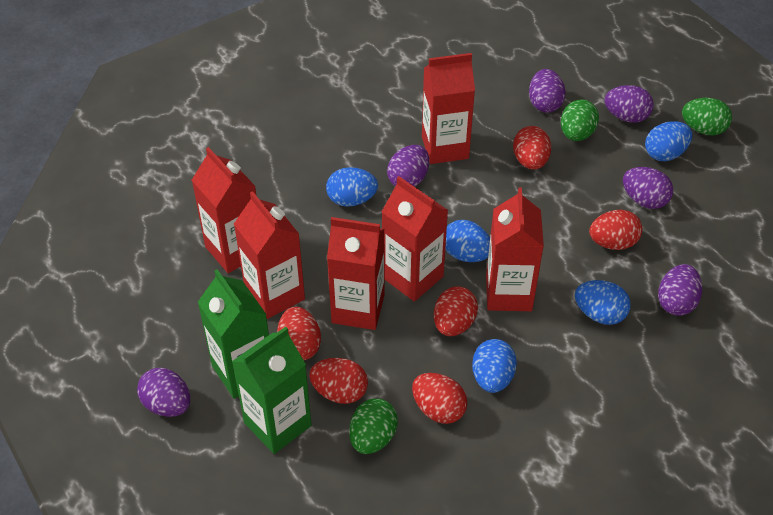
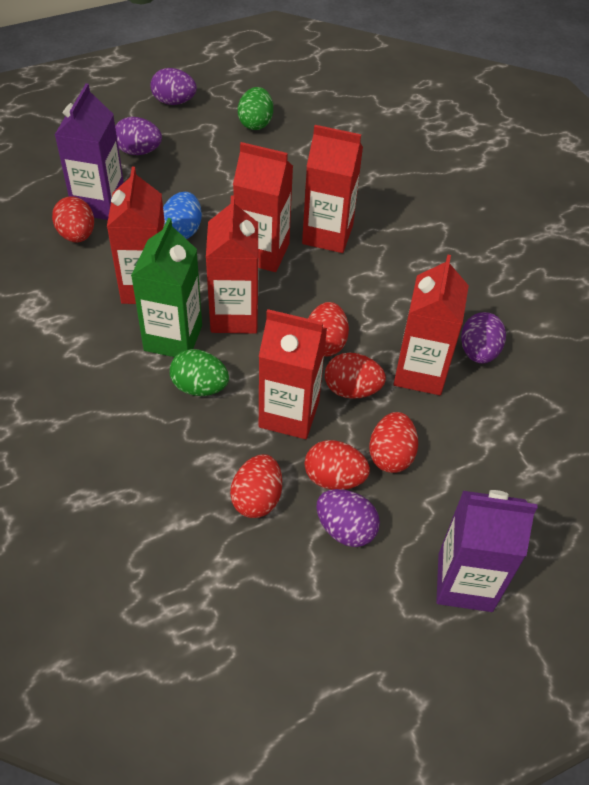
blue egg: 5 -> 1
green carton: 2 -> 1
green egg: 3 -> 2
purple carton: 0 -> 2
purple egg: 6 -> 4

